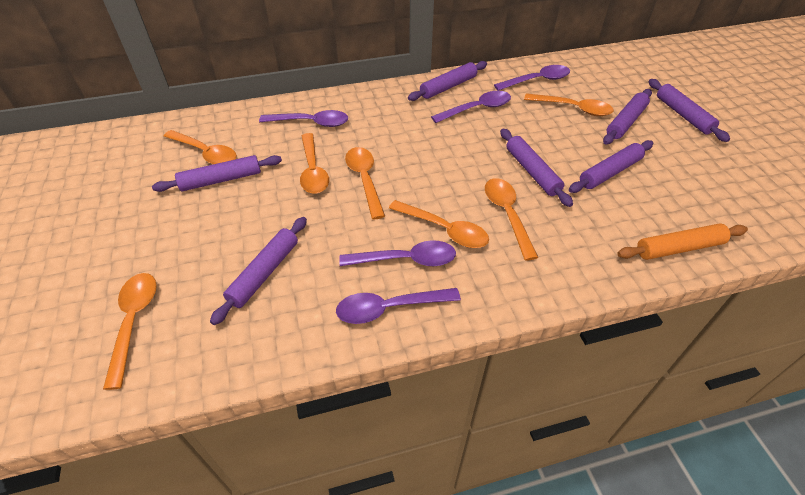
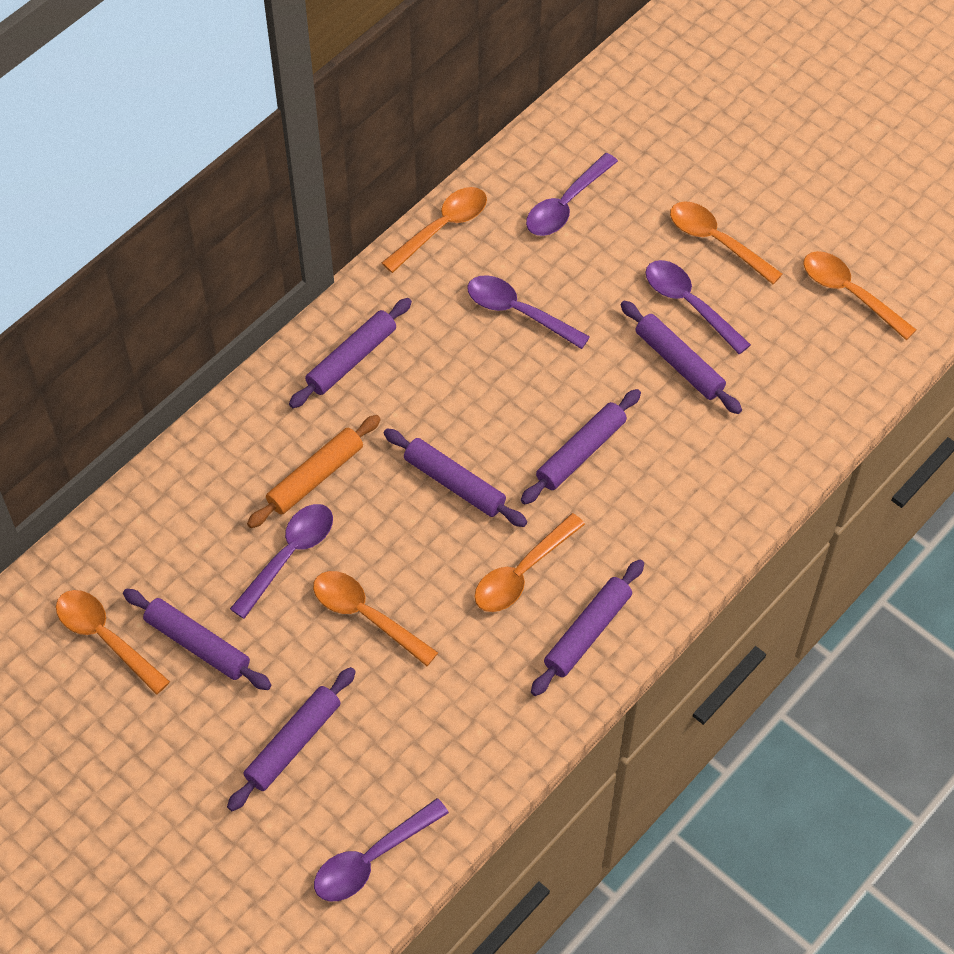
orange spoon: 7 -> 6

